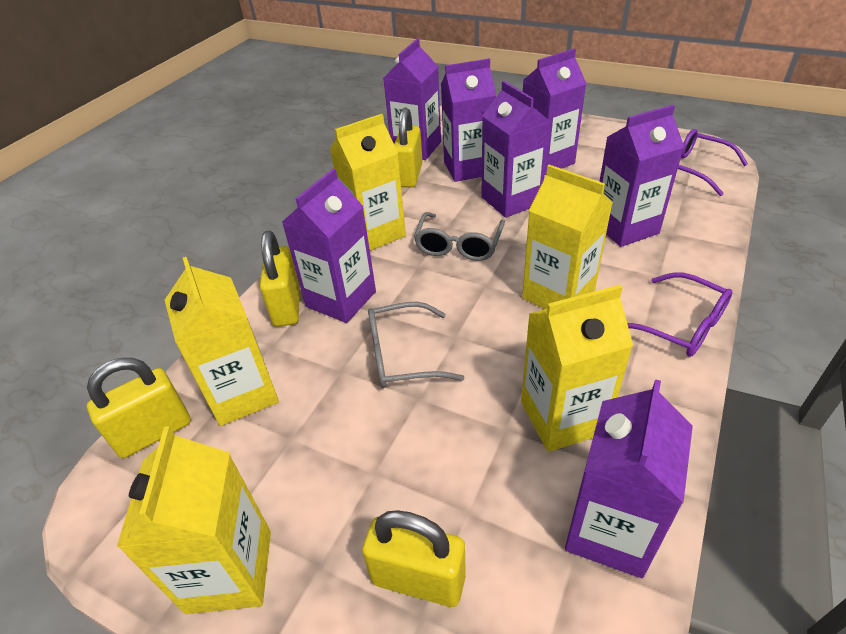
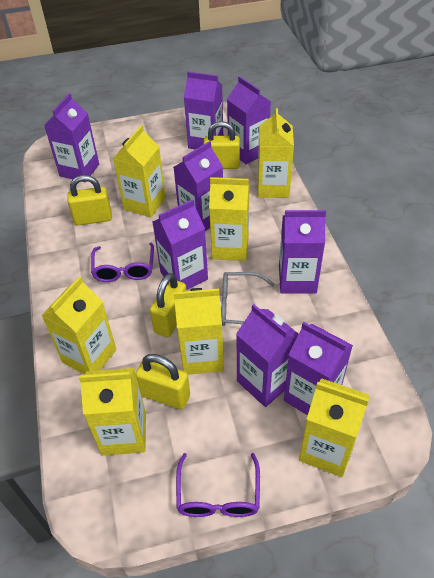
grey glasses: 2 -> 1
purple carton: 7 -> 8
yellow carton: 5 -> 7

